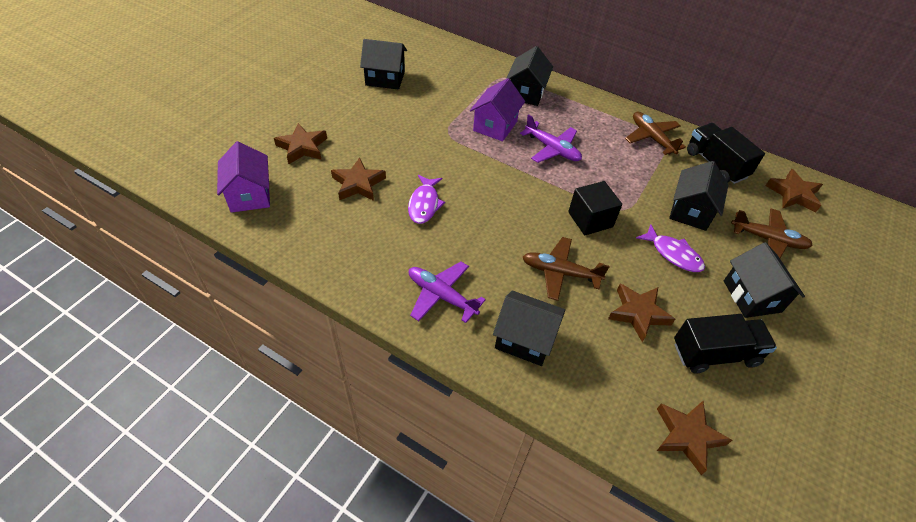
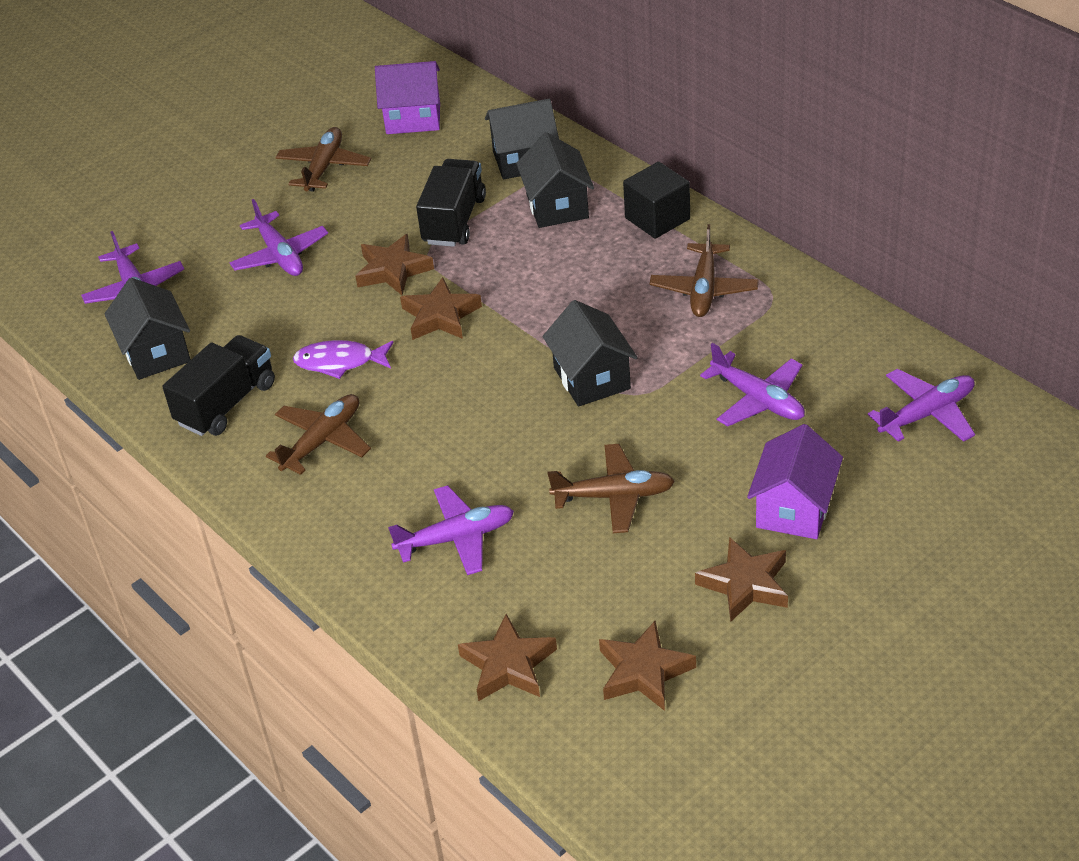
black house: 5 -> 4
brown plane: 3 -> 4
purple fish: 2 -> 1
purple plane: 2 -> 5

